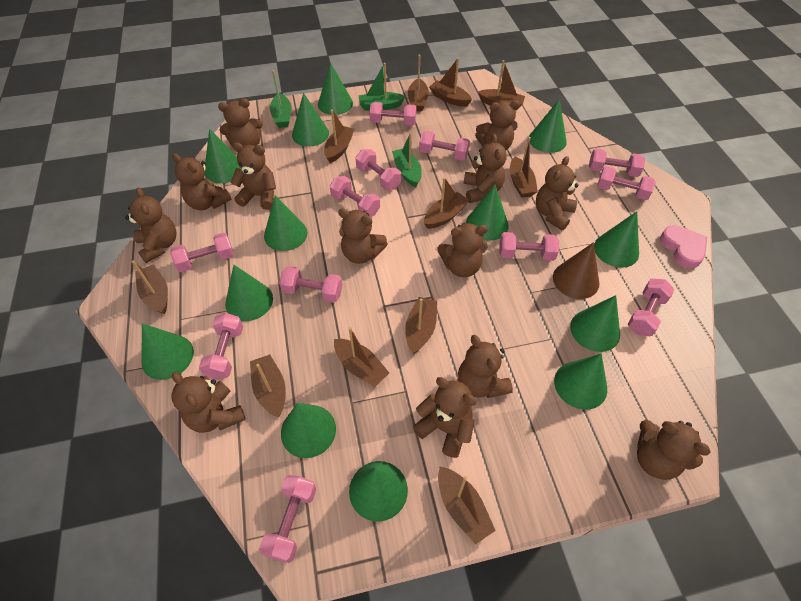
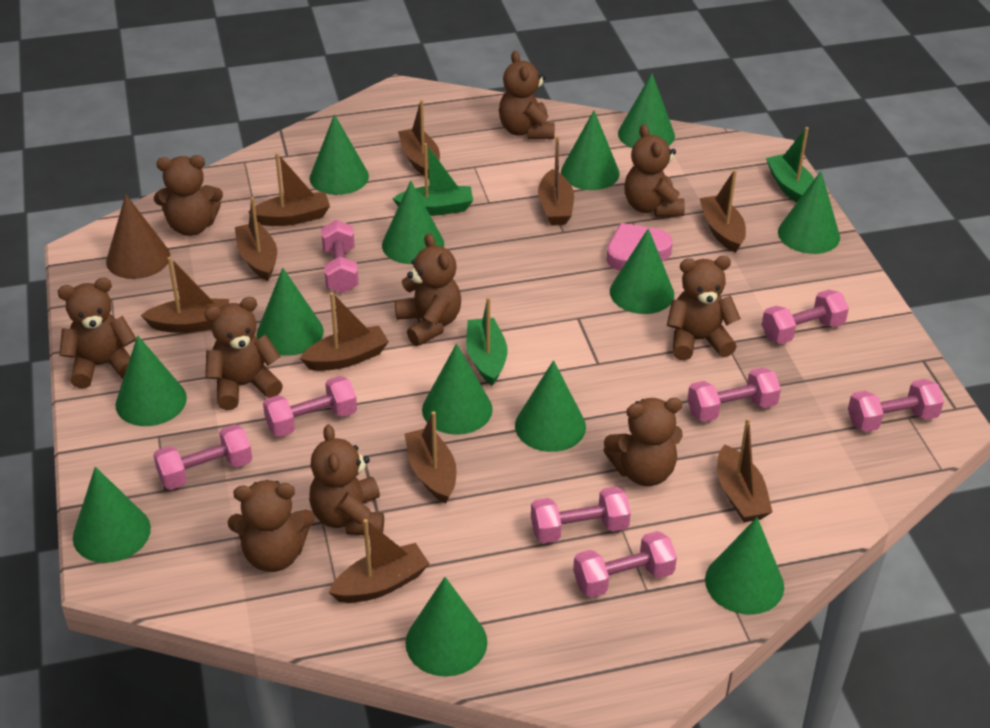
brown boat: 11 -> 10
brown teddy bear: 13 -> 10
pink dumbbell: 12 -> 8

